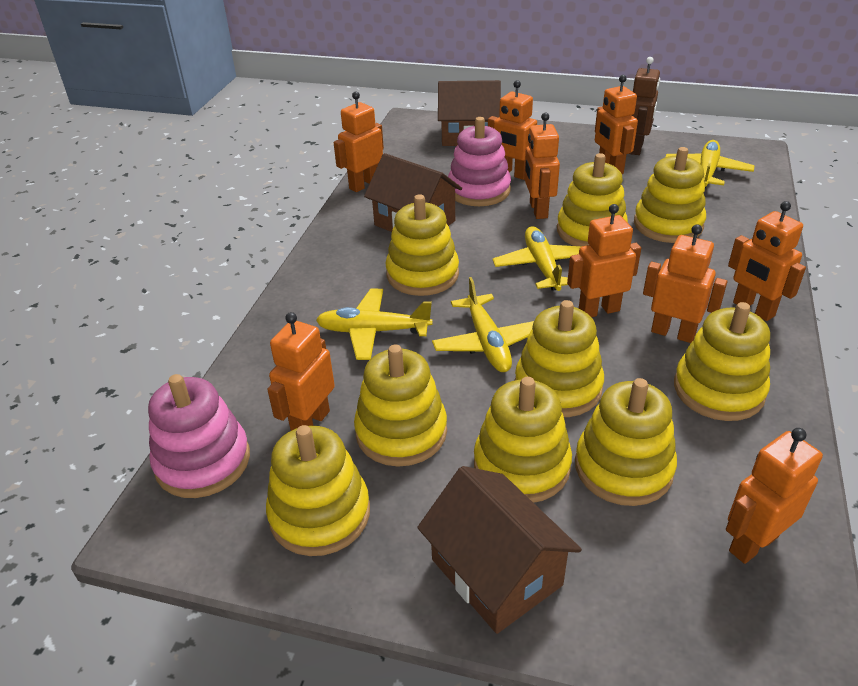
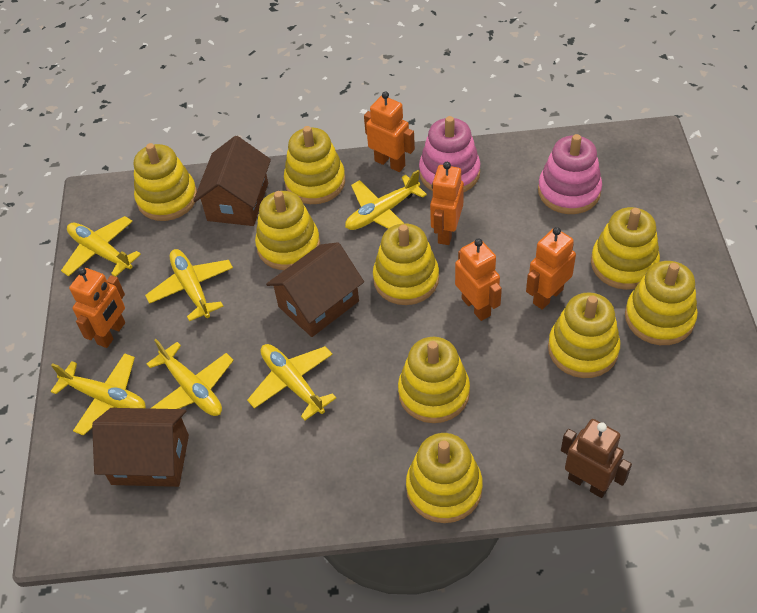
orange robot: 9 -> 5
yellow plane: 4 -> 6

